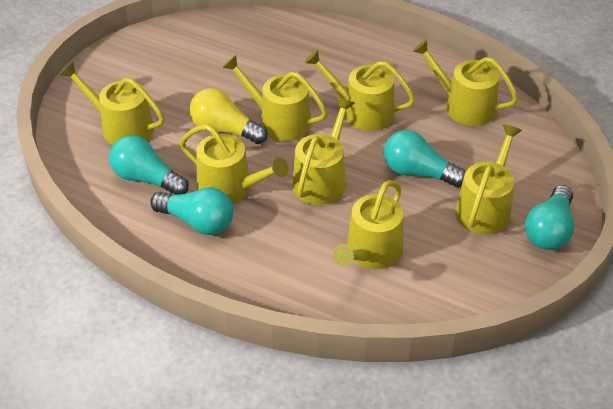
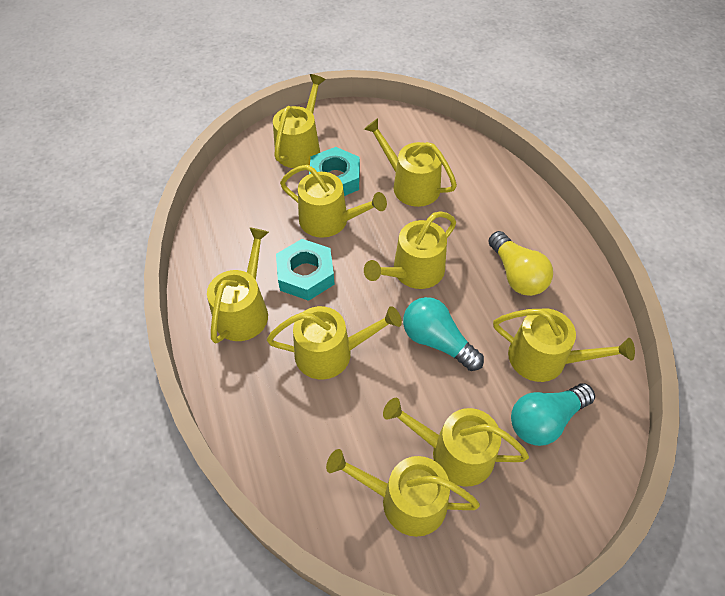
turquoise light bulb: 4 -> 2
turquoise nut: 0 -> 2
yellow watering can: 8 -> 9

